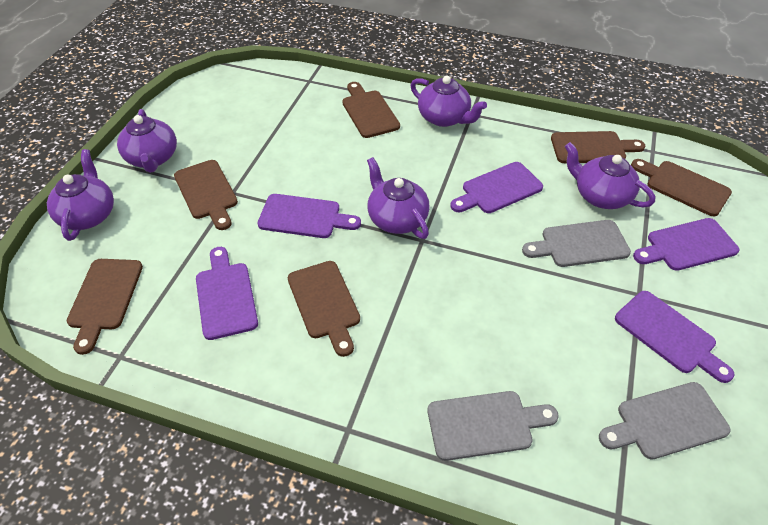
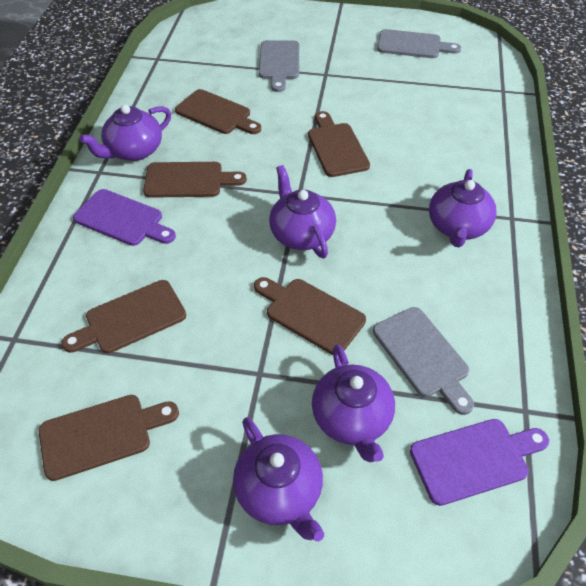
purple cutting board: 5 -> 2

